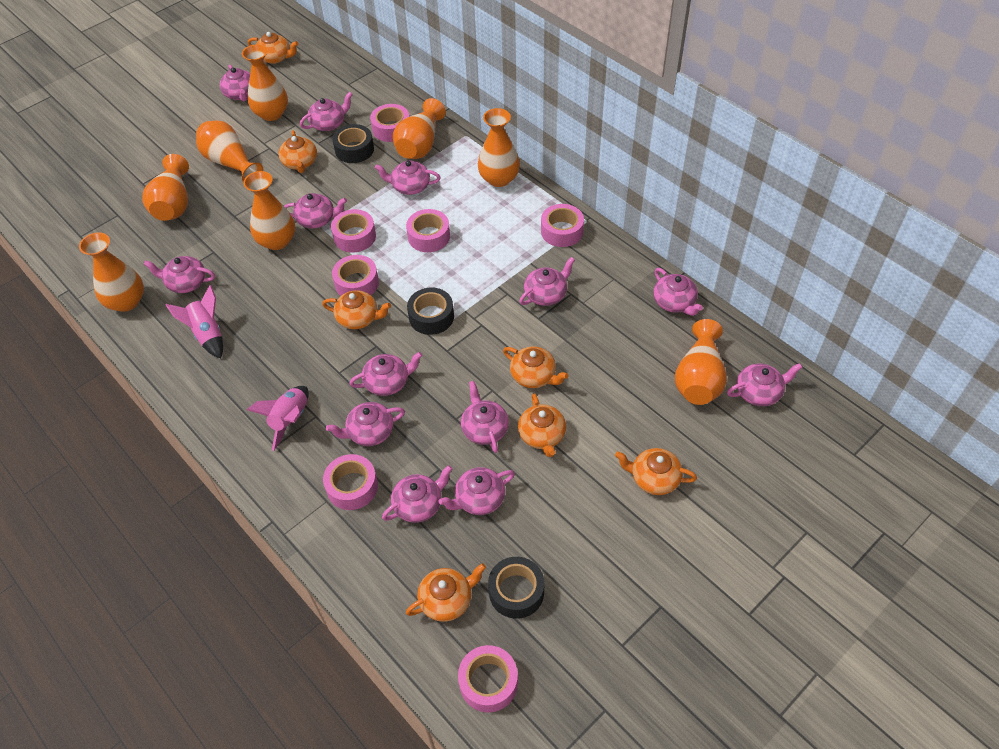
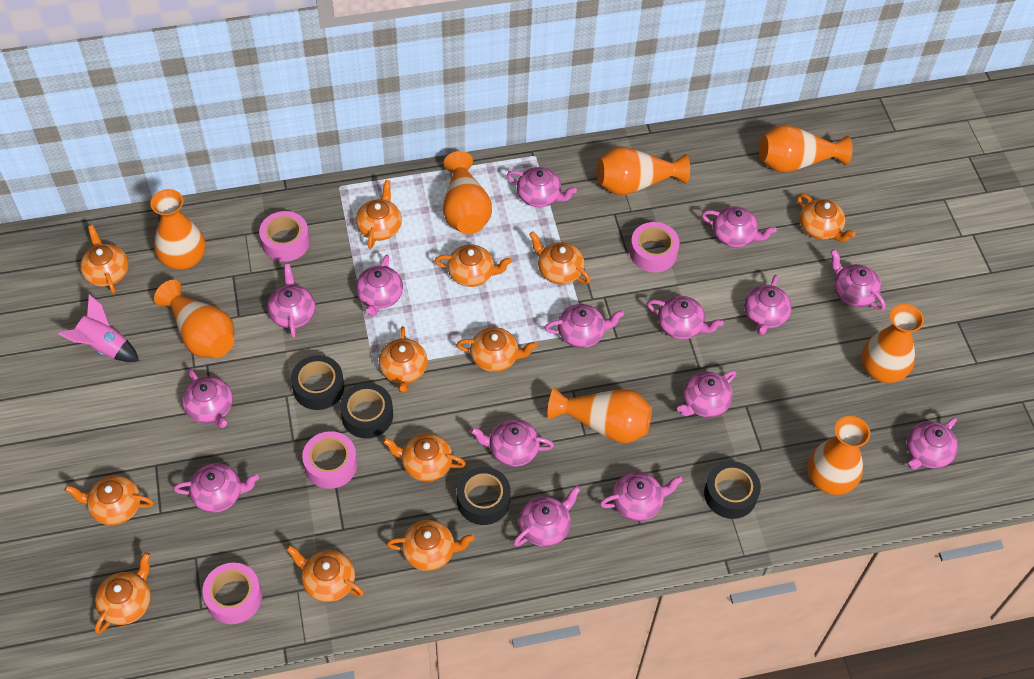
black tape: 3 -> 4
orange teapot: 7 -> 12
pink rocket: 2 -> 1
pink tape: 7 -> 4
pink teapot: 13 -> 15

